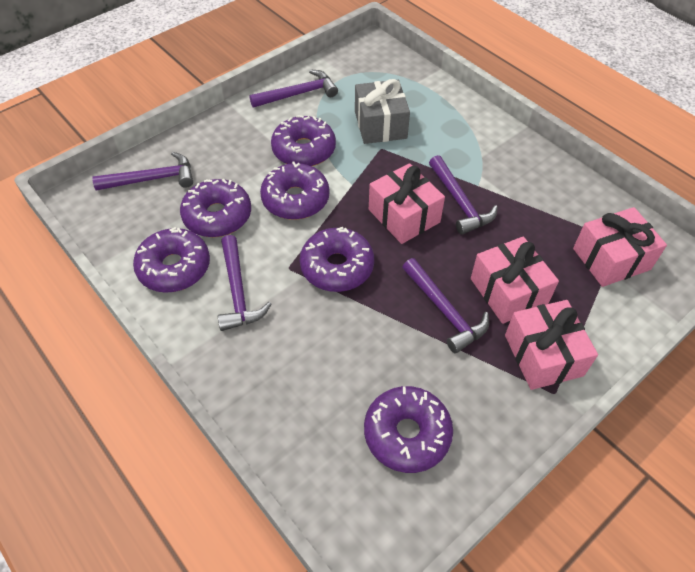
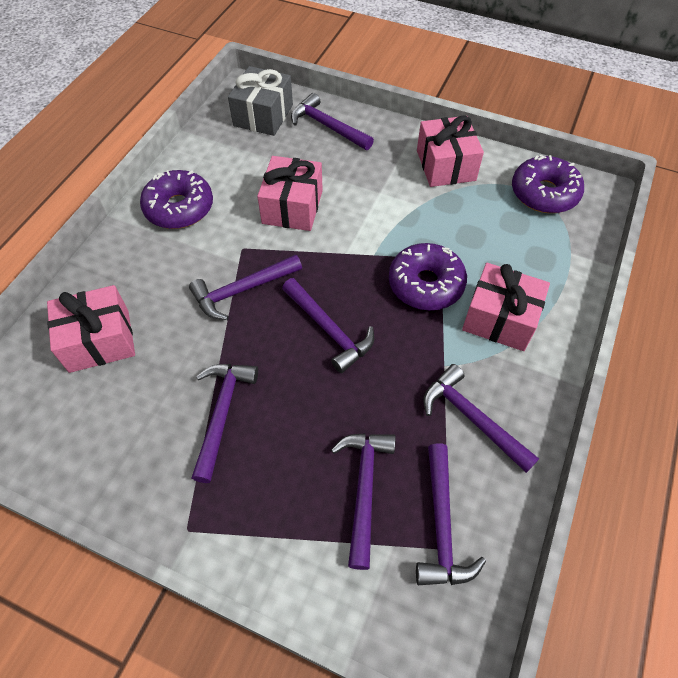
purple donut: 6 -> 3
purple hammer: 5 -> 7

